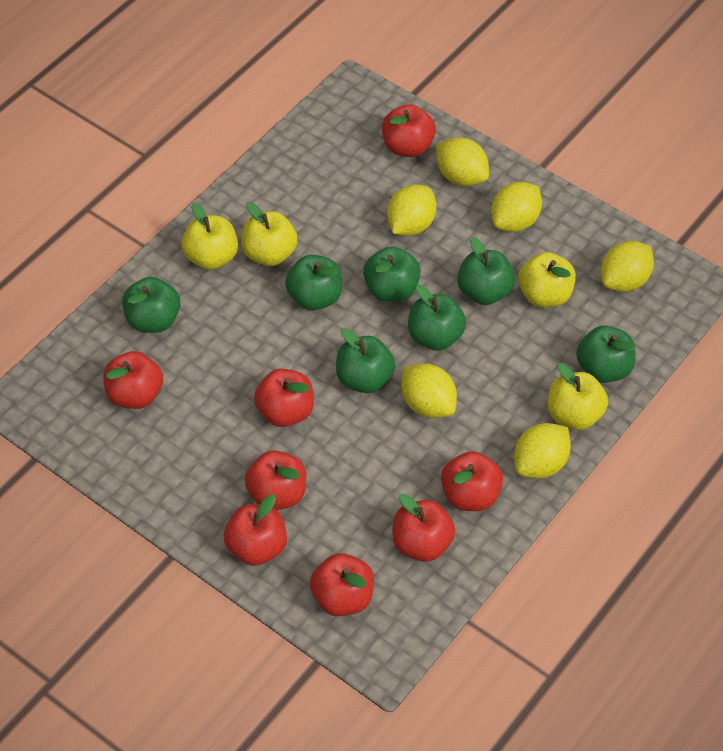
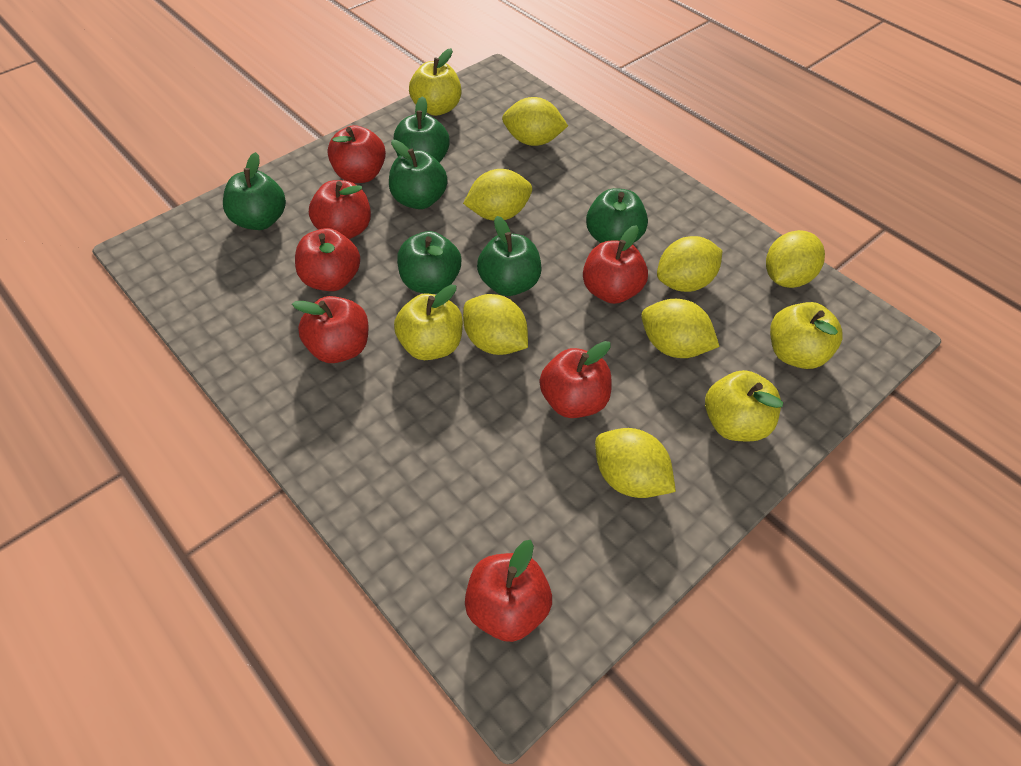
green apple: 7 -> 6
red apple: 8 -> 7
yellow lemon: 6 -> 7

